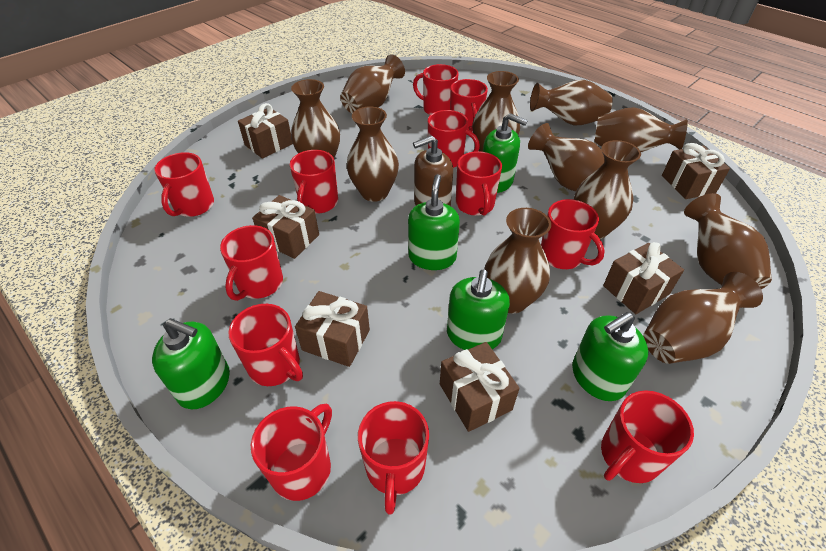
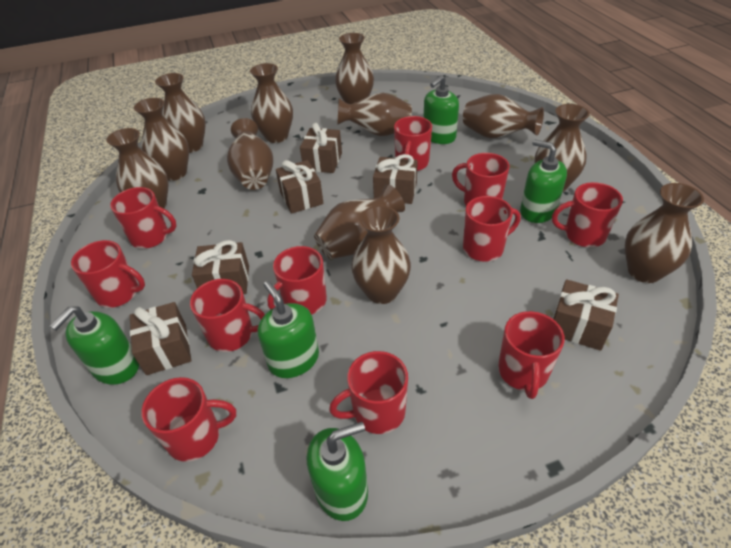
brown soap dispenser: 1 -> 0
brown vase: 11 -> 12
red mug: 12 -> 11

